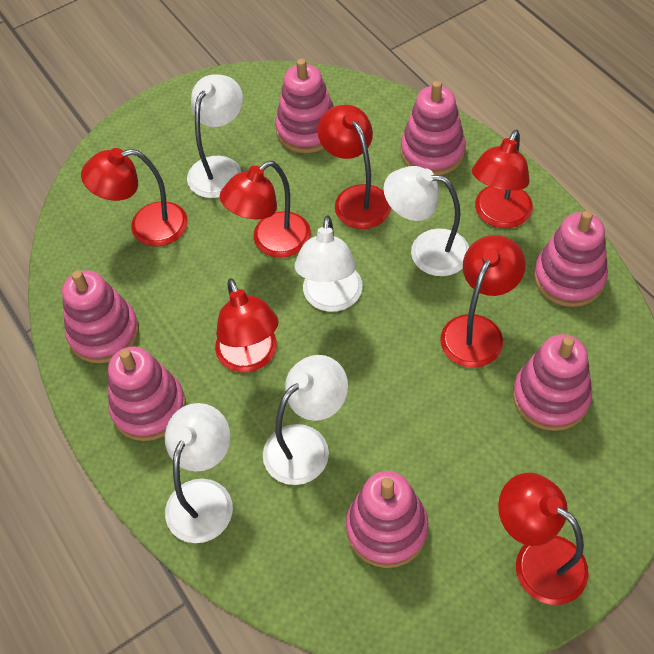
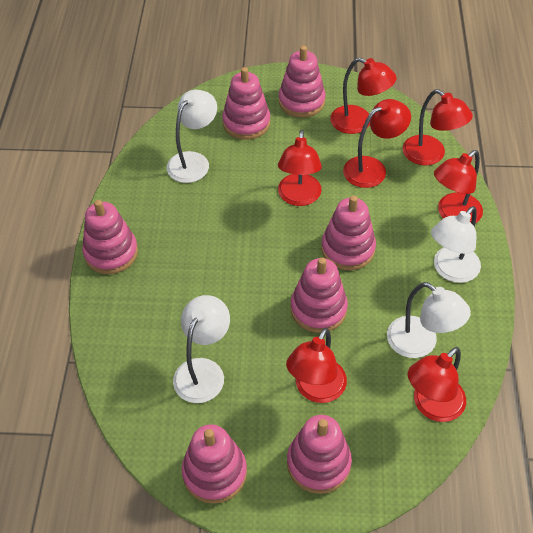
white lamp: 5 -> 4

